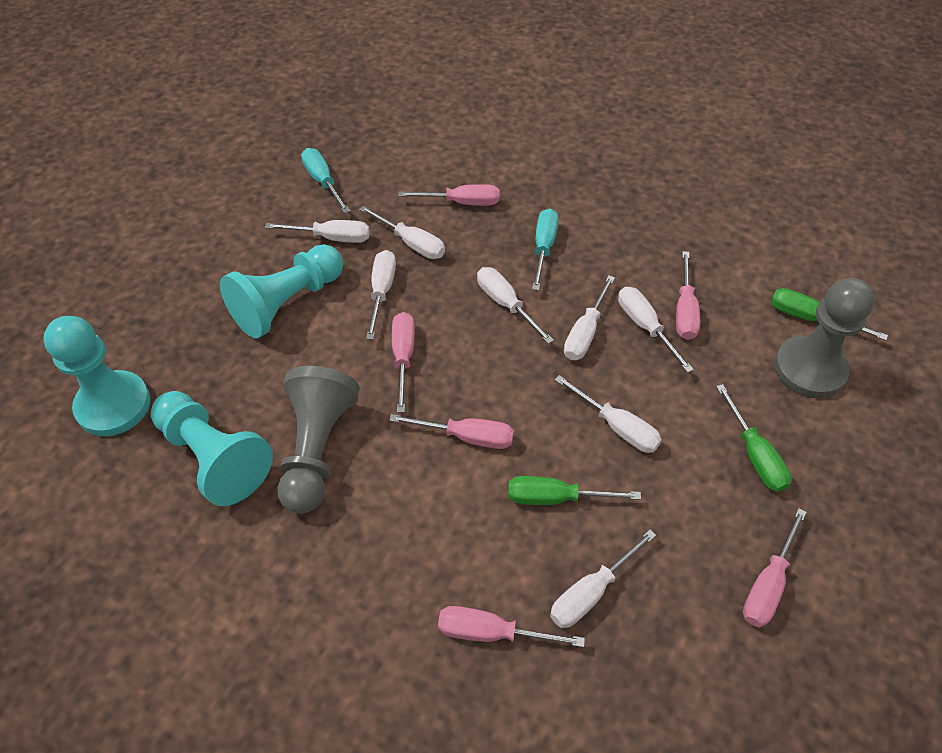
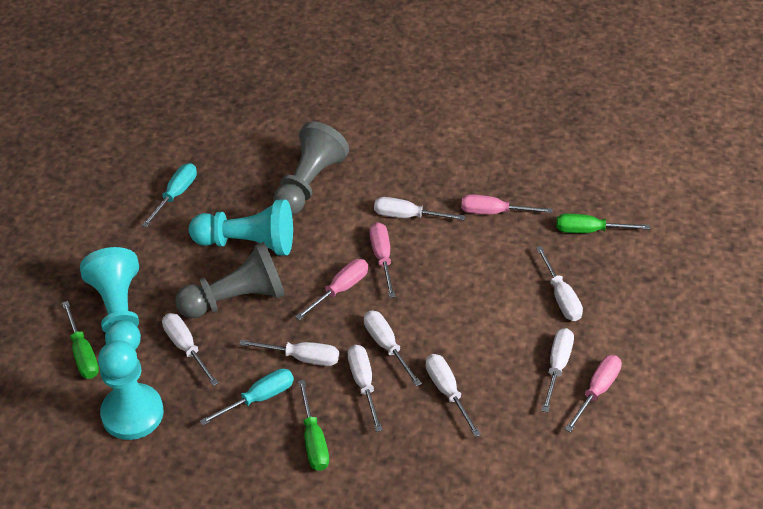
pink screwdriver: 6 -> 4

